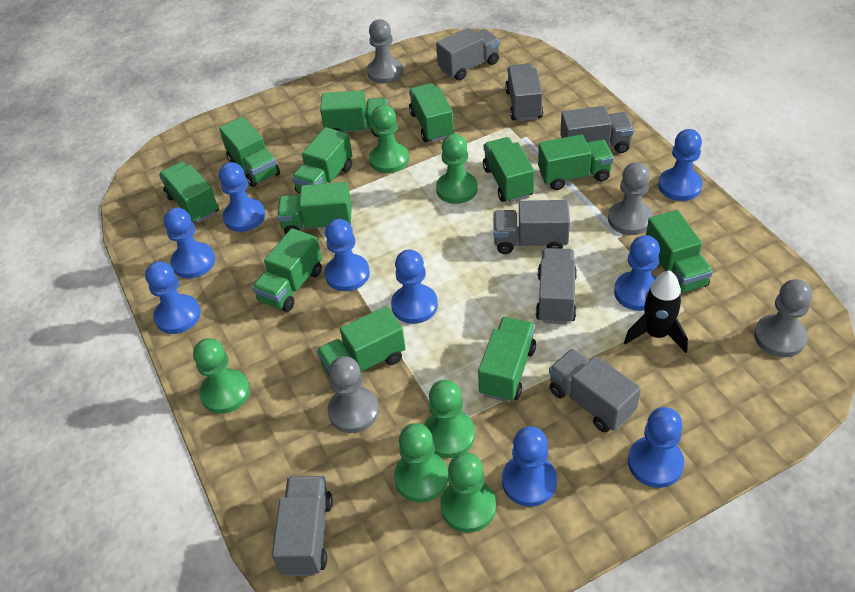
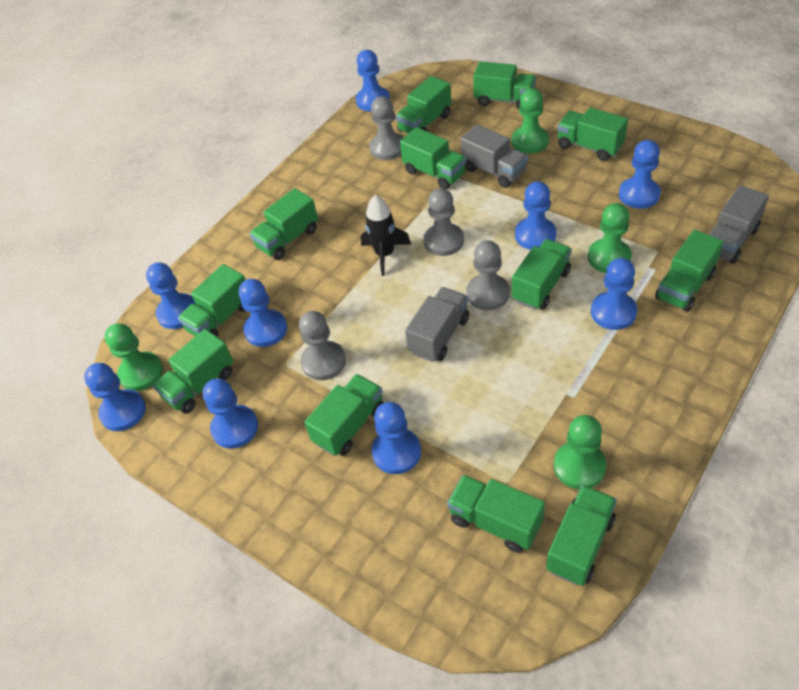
green pawn: 6 -> 4
grey truck: 7 -> 3

